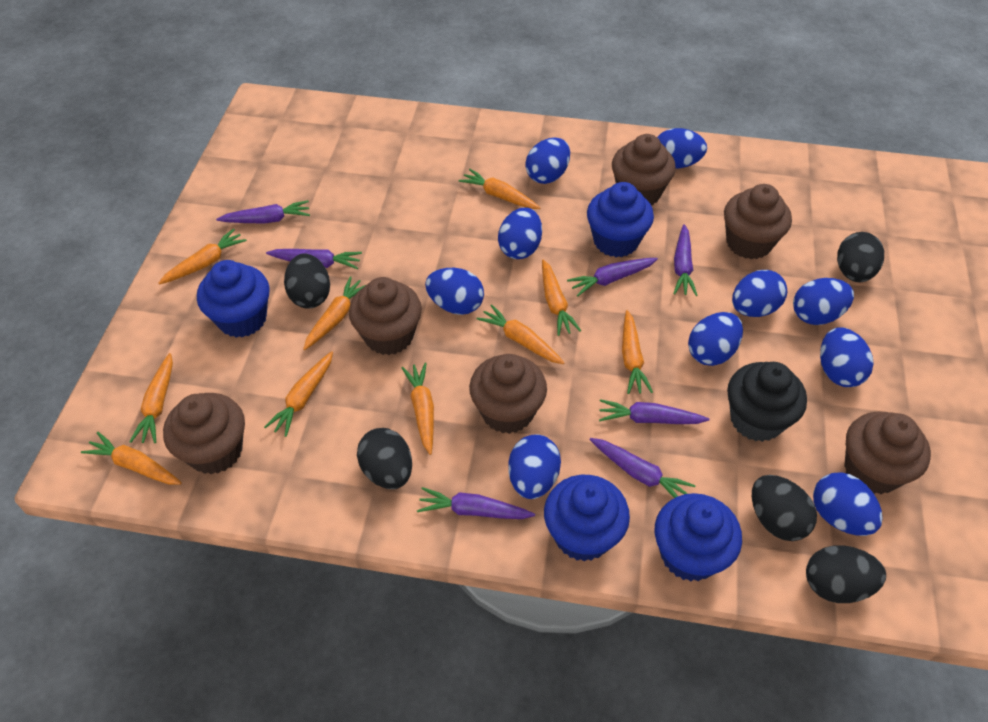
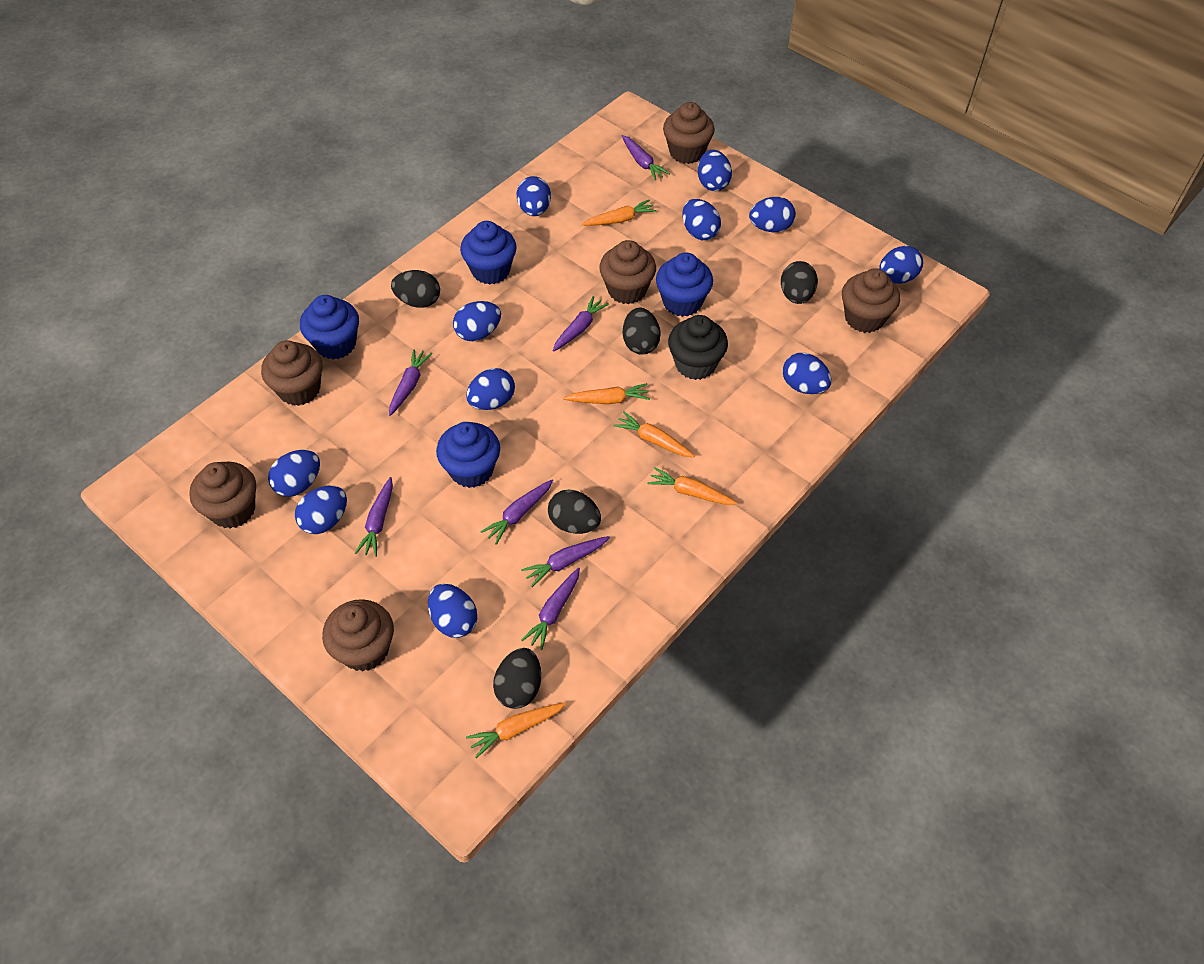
blue egg: 10 -> 11
orange carrot: 10 -> 5

